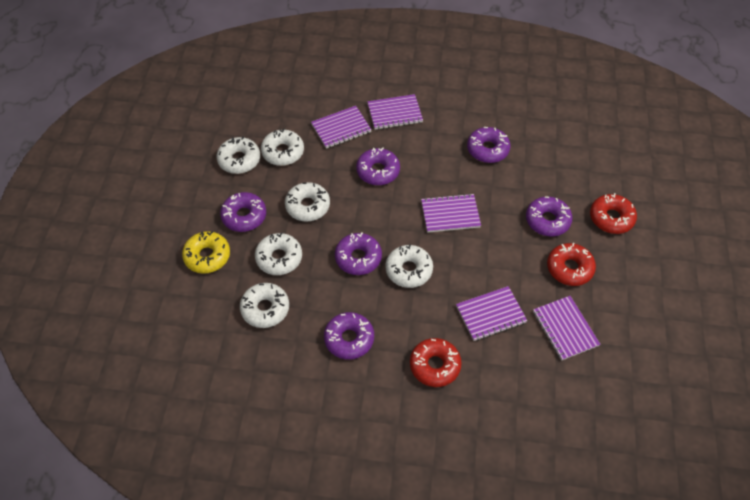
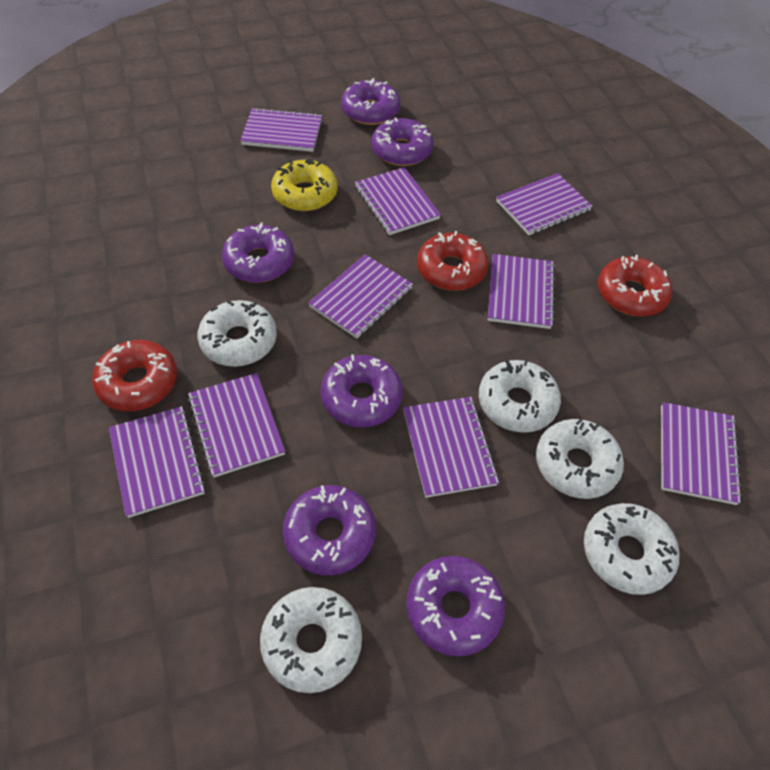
purple notebook: 5 -> 9
white donut: 6 -> 5

